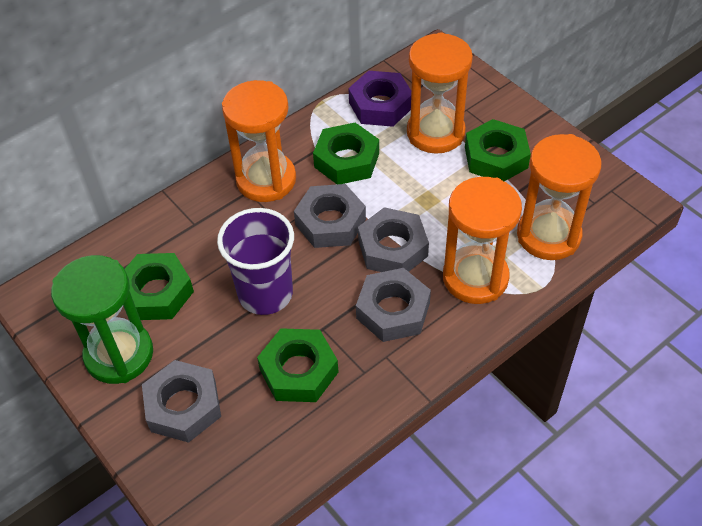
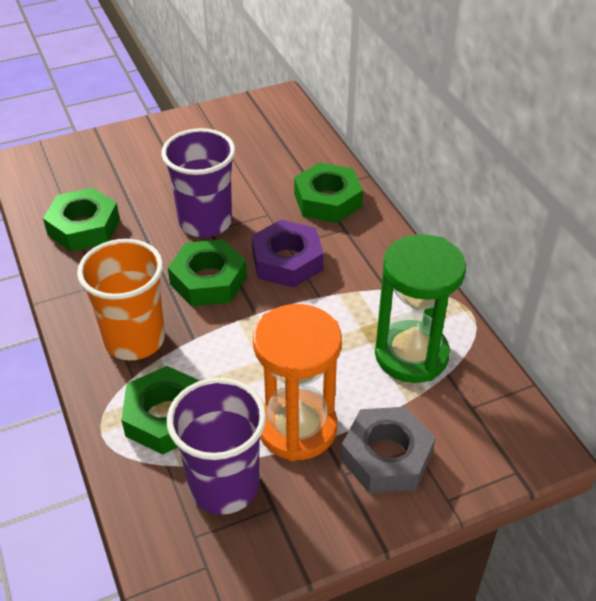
grey nut: 4 -> 1
orange cup: 0 -> 1
orange hourglass: 4 -> 1
purple cup: 1 -> 2

